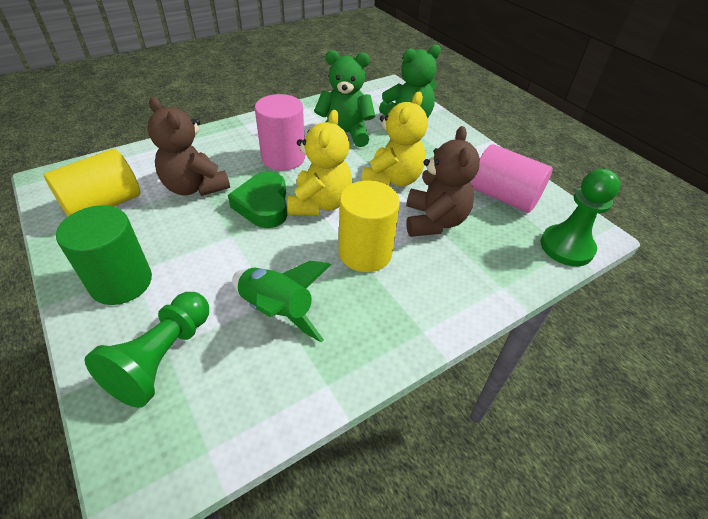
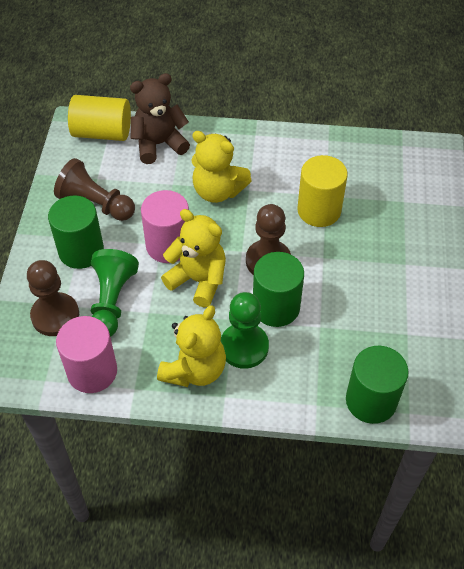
brown pawn: 0 -> 3
brown teddy bear: 2 -> 1
green cylinder: 1 -> 3
green heart: 1 -> 0
green rocket: 1 -> 0
green teddy bear: 2 -> 0
yellow teddy bear: 2 -> 3

